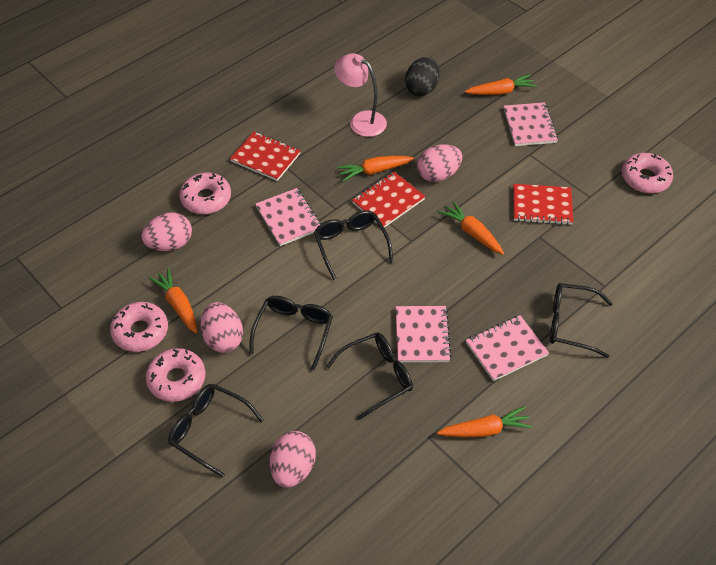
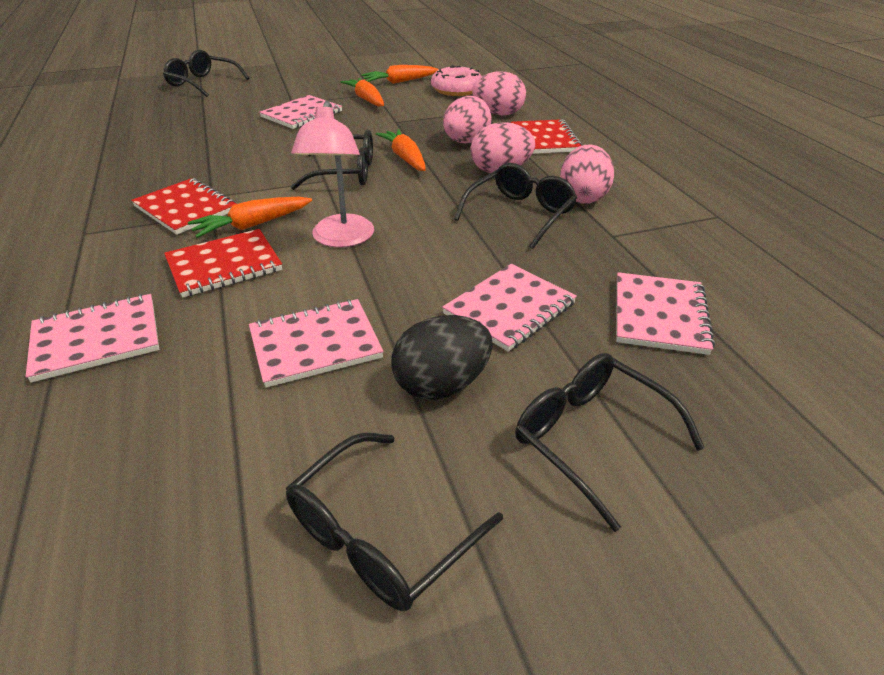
orange carrot: 5 -> 4
pink donut: 4 -> 1
pink notebook: 4 -> 5

